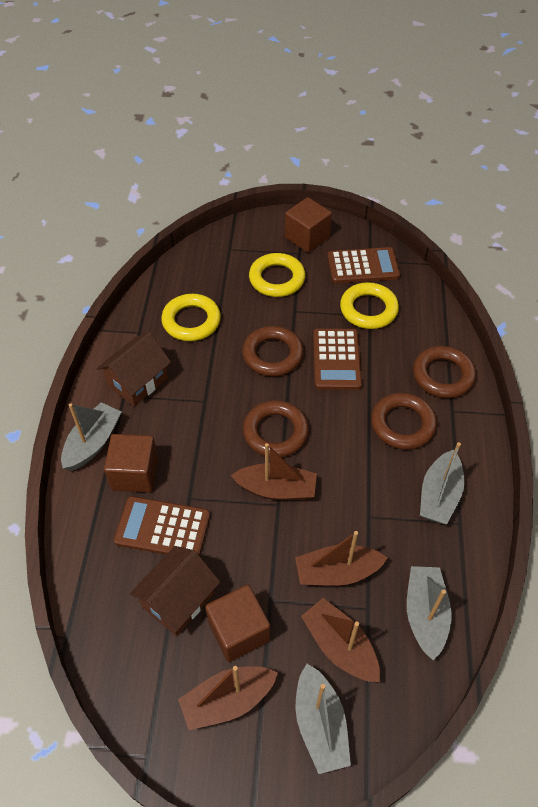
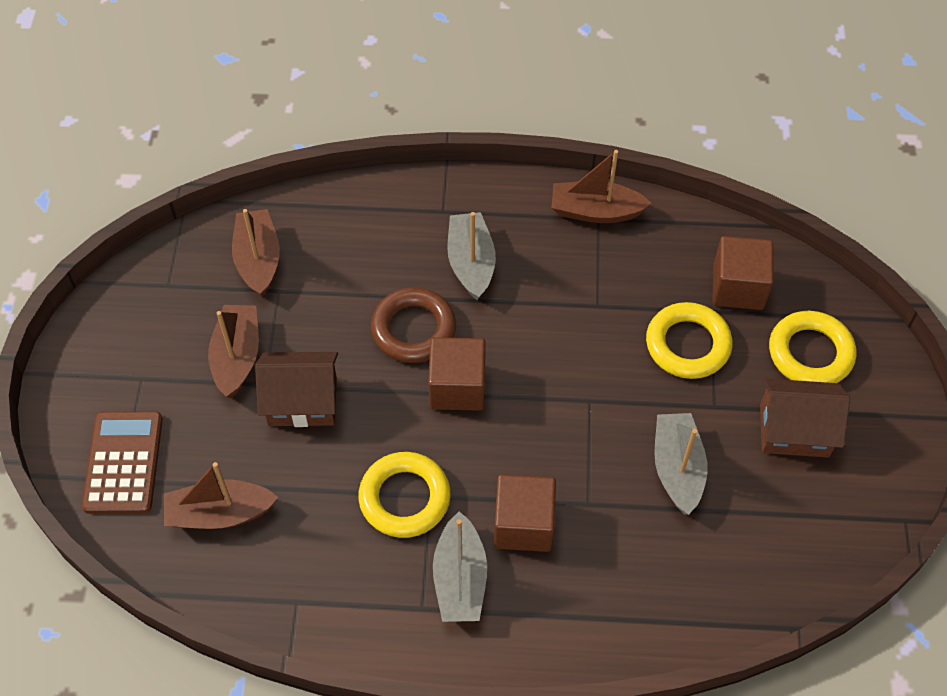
brown calculator: 3 -> 1
brown ring: 4 -> 1
grey boat: 4 -> 3

